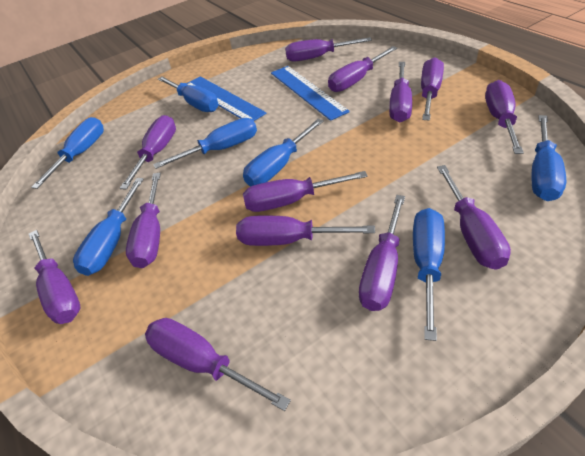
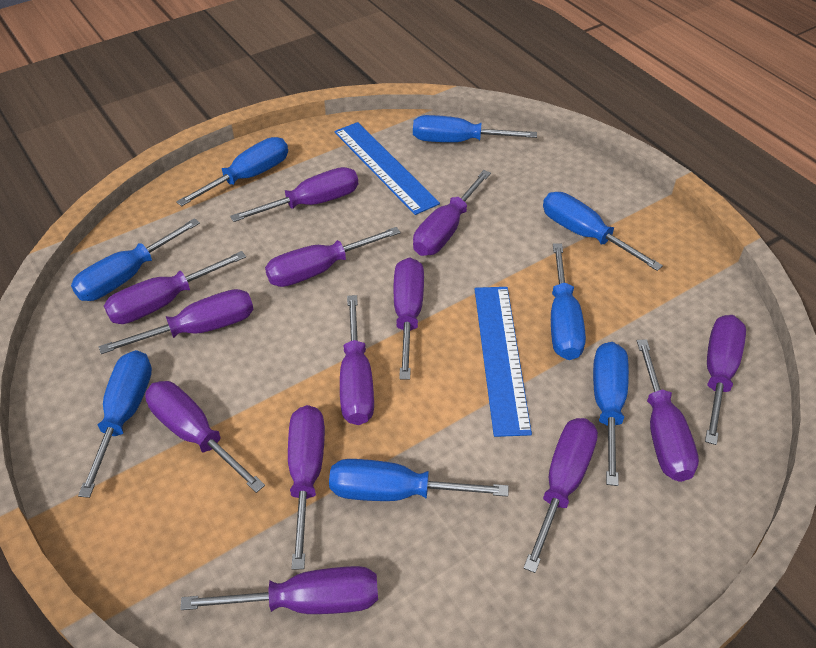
blue screwdriver: 7 -> 8

